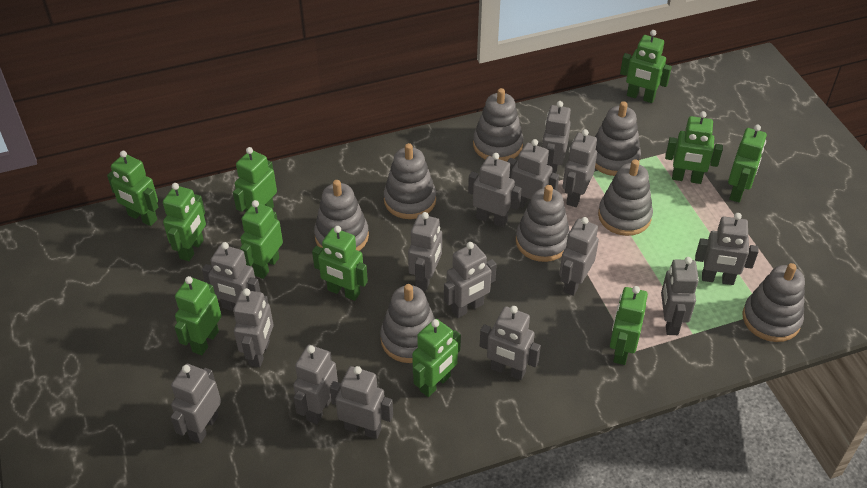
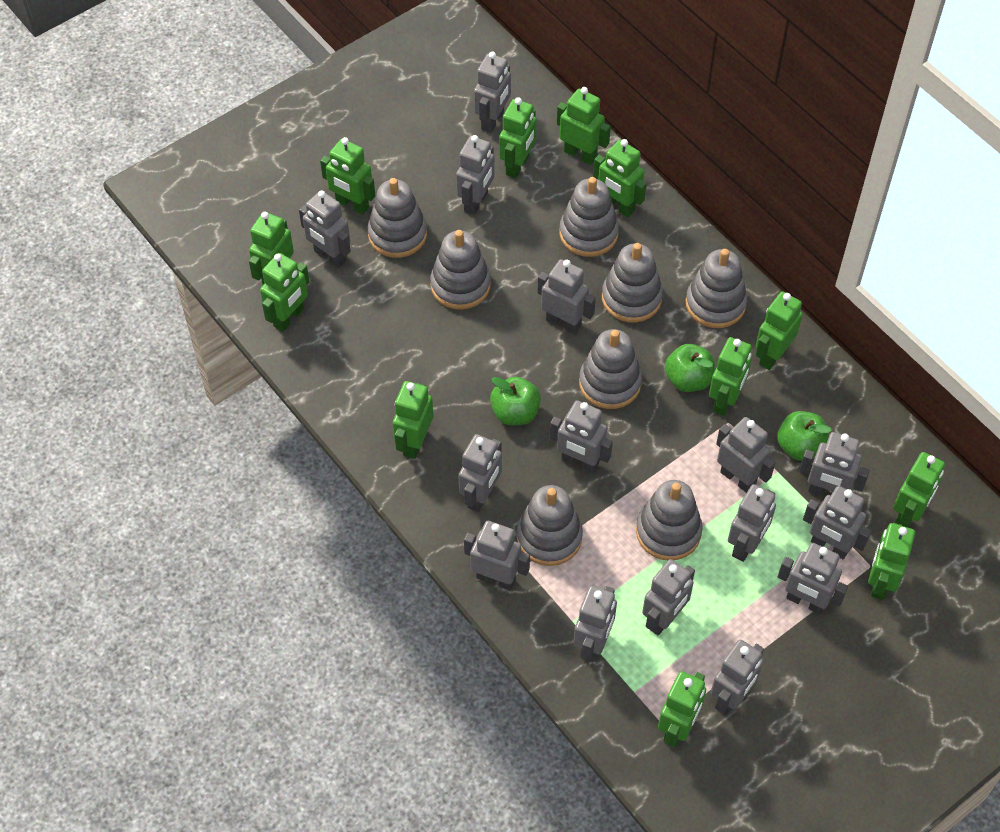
green apple: 0 -> 3
green robot: 11 -> 12

